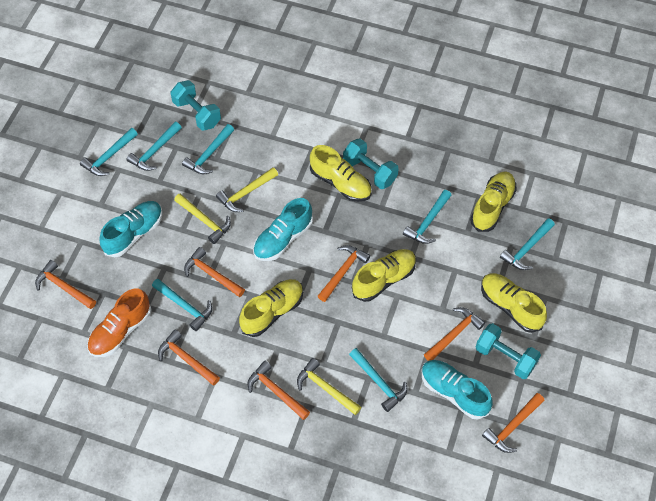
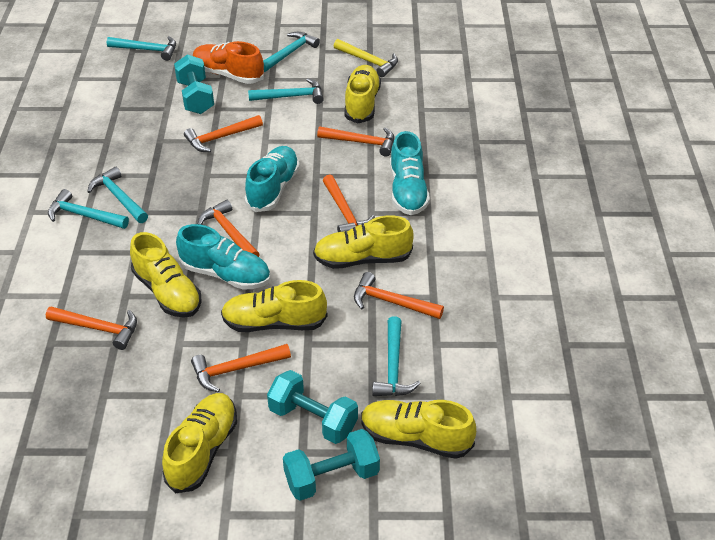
turquoise hammer: 7 -> 6
yellow hammer: 3 -> 1
yellow shoe: 5 -> 6

